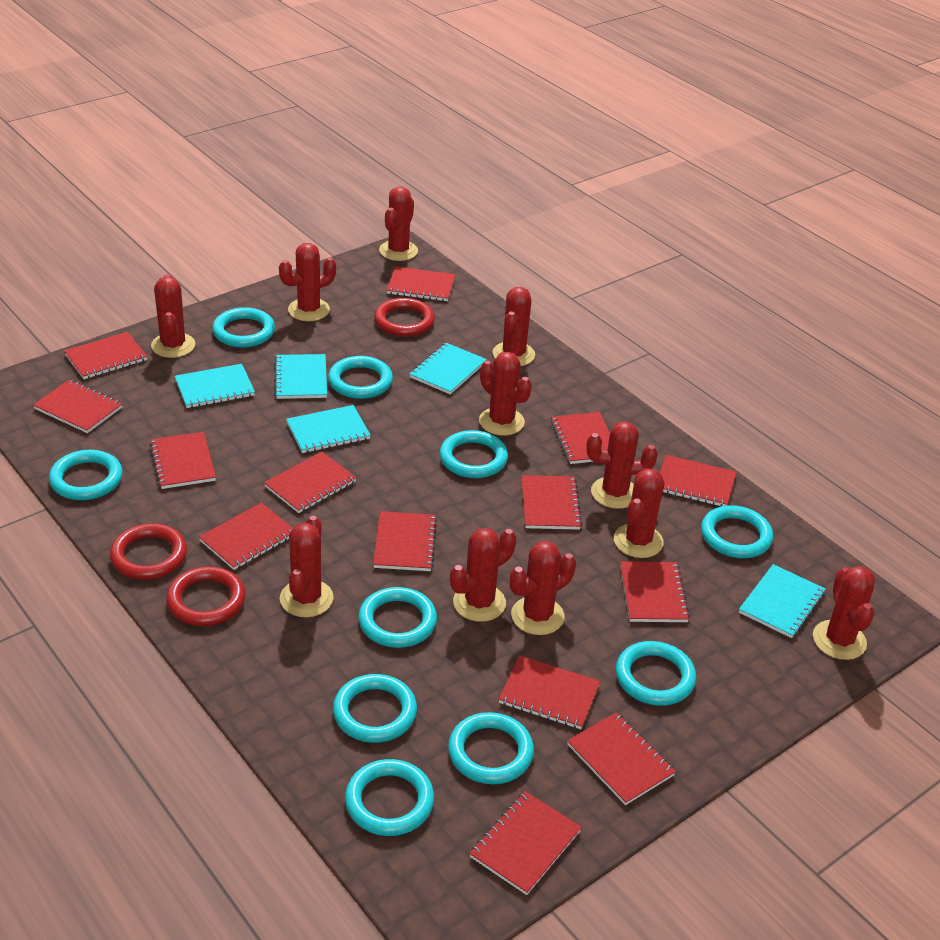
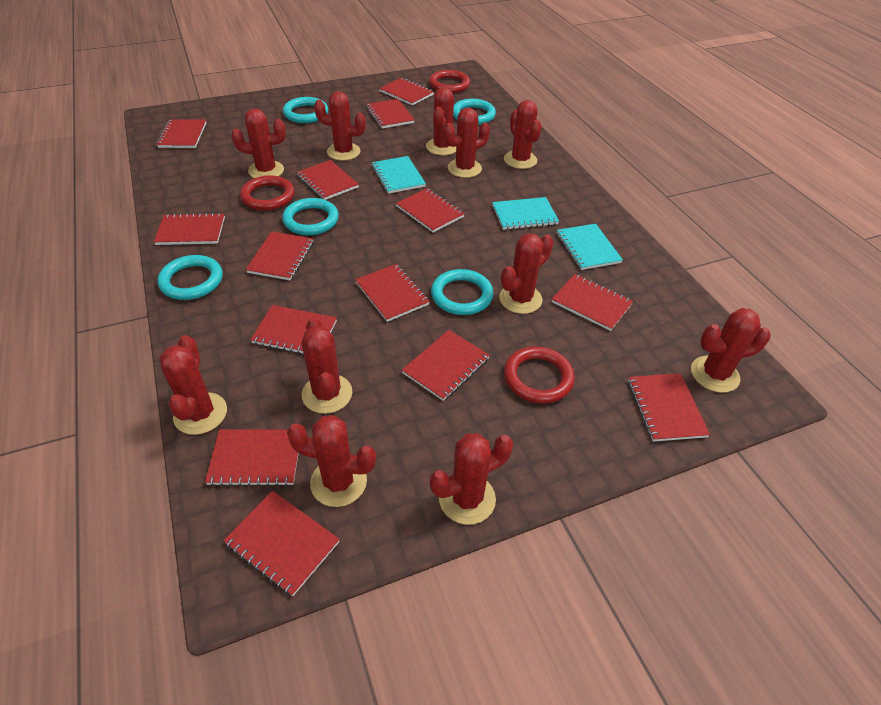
turquoise notebook: 5 -> 3
turquoise ring: 10 -> 5

